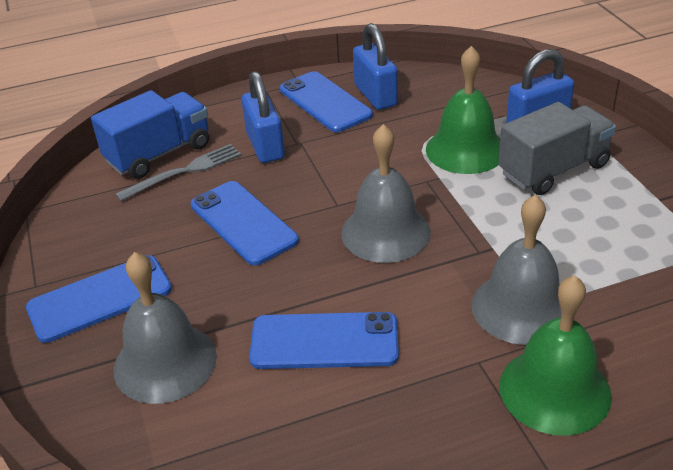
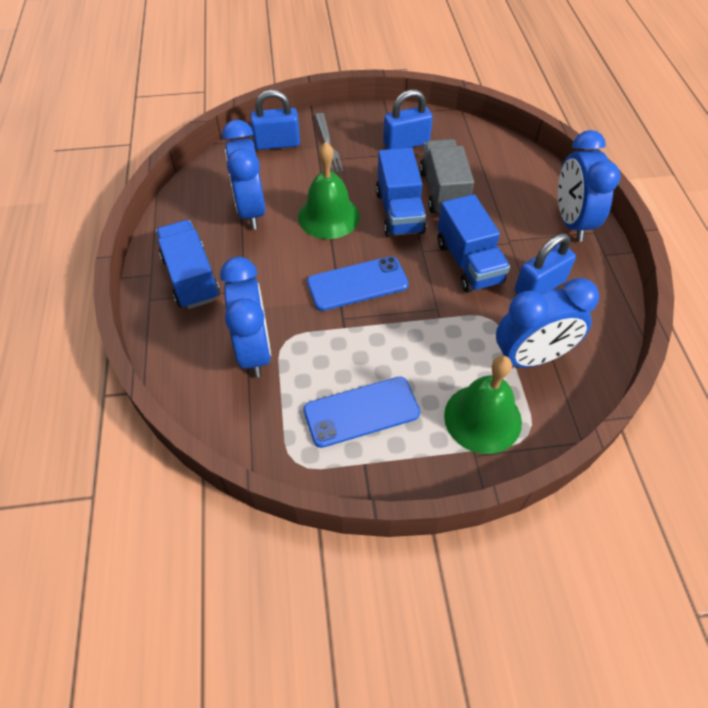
blue clock: 0 -> 4
blue phone: 4 -> 2
blue truck: 1 -> 3
grey bell: 3 -> 0

